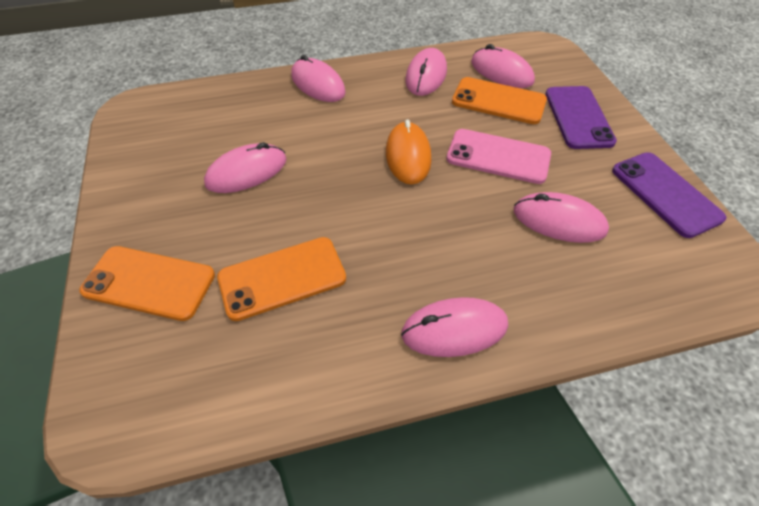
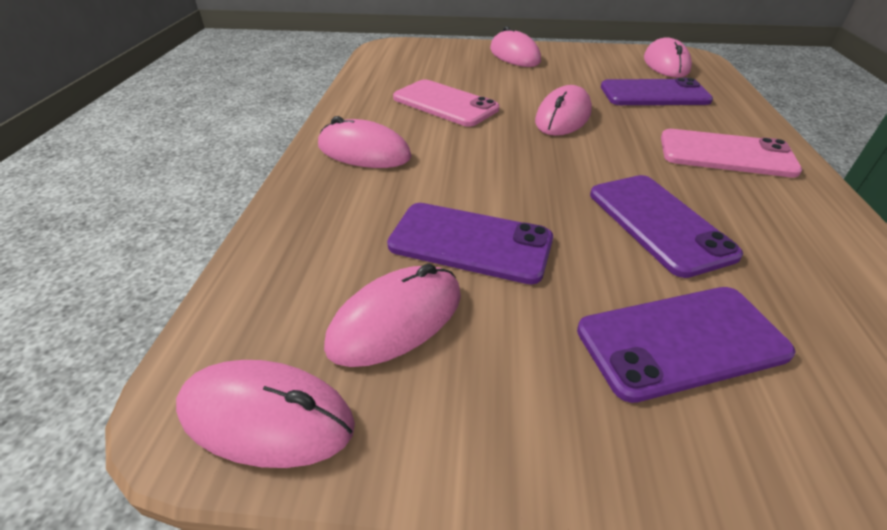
orange mouse: 1 -> 0
orange phone: 3 -> 0
pink phone: 1 -> 2
purple phone: 2 -> 4

